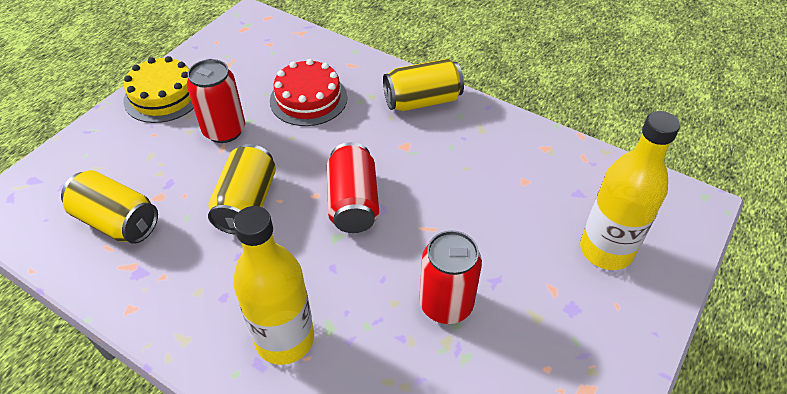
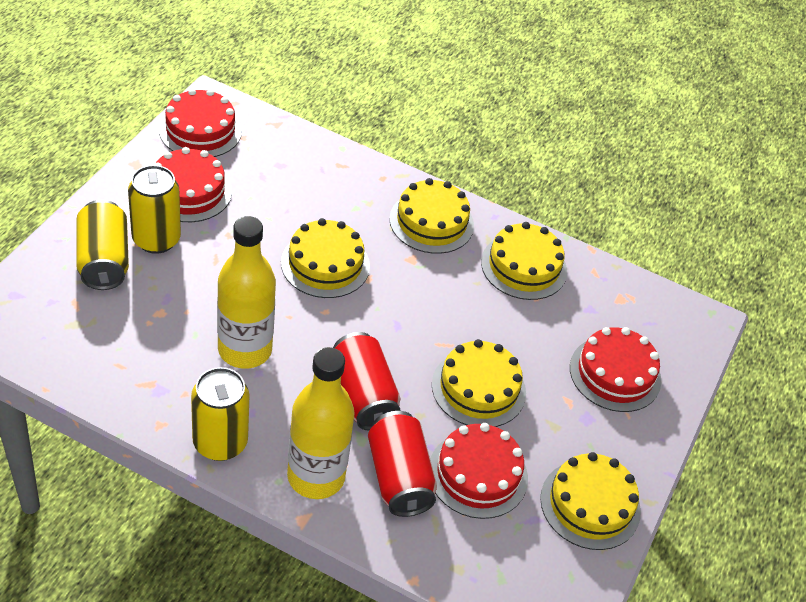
red cake: 1 -> 4
red can: 3 -> 2
yellow cake: 1 -> 5

